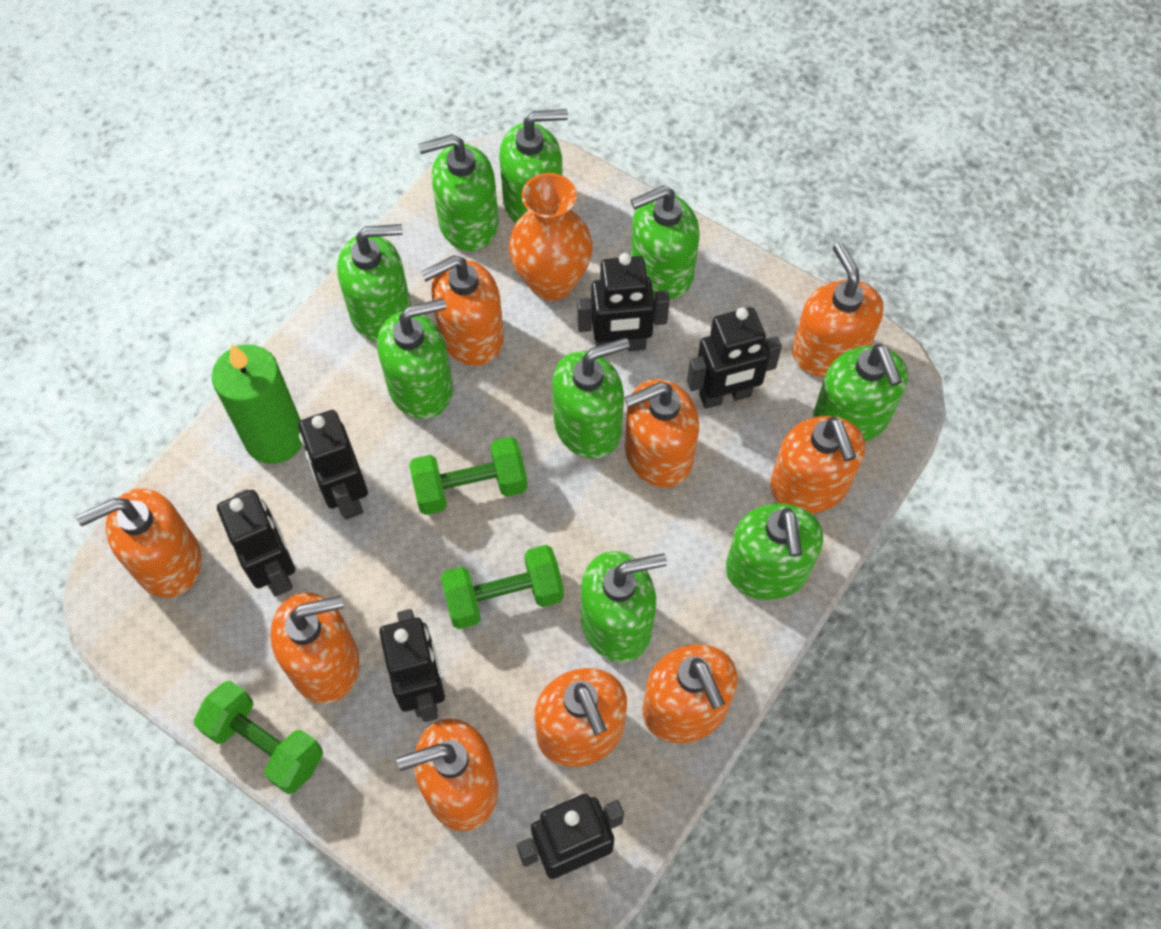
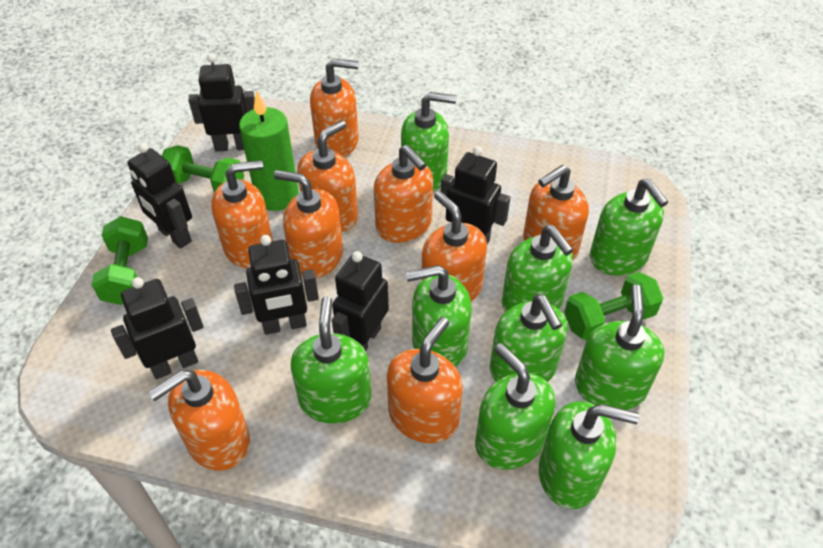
orange vase: 1 -> 0

